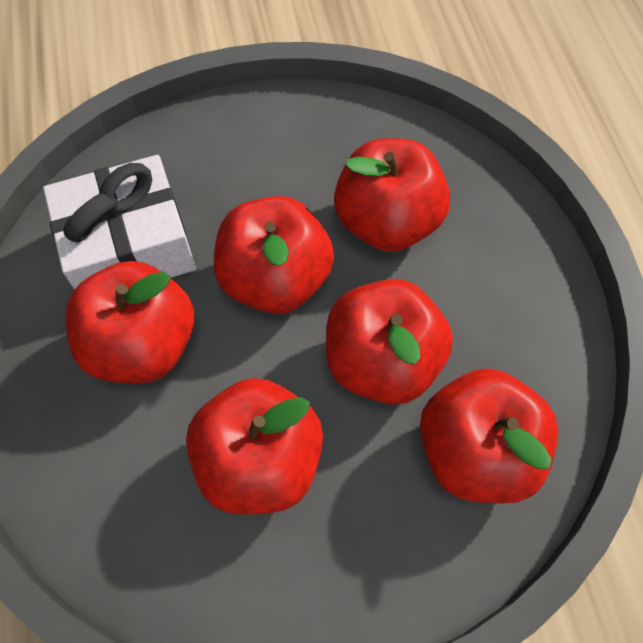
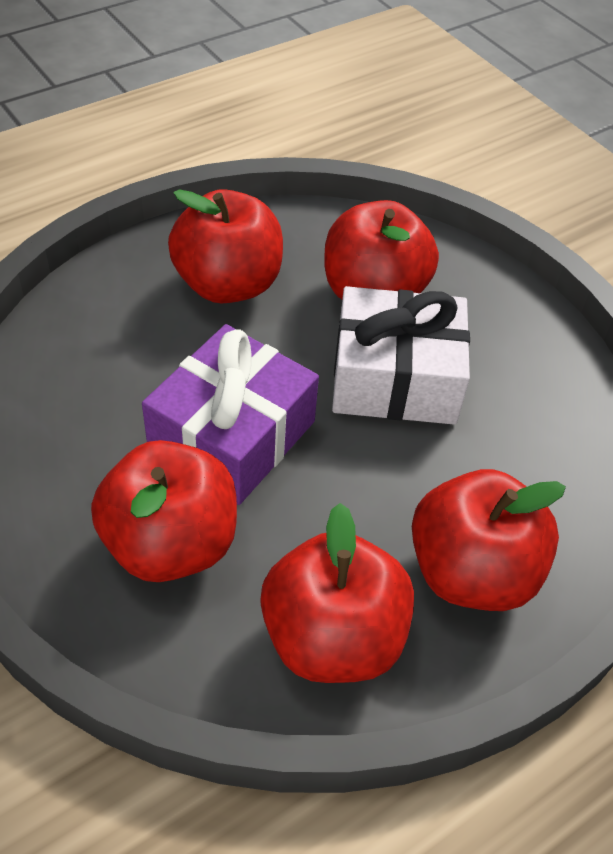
purple gift: 0 -> 1
red apple: 6 -> 5

